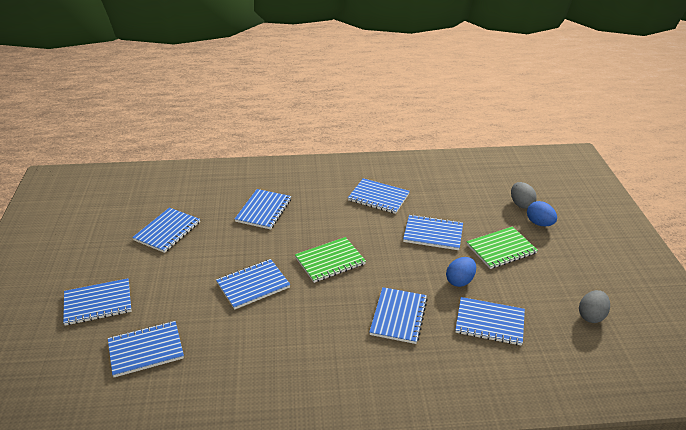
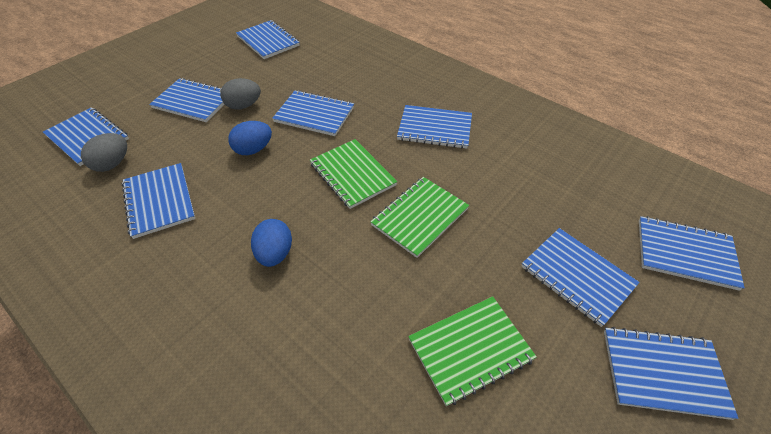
green notebook: 2 -> 3

